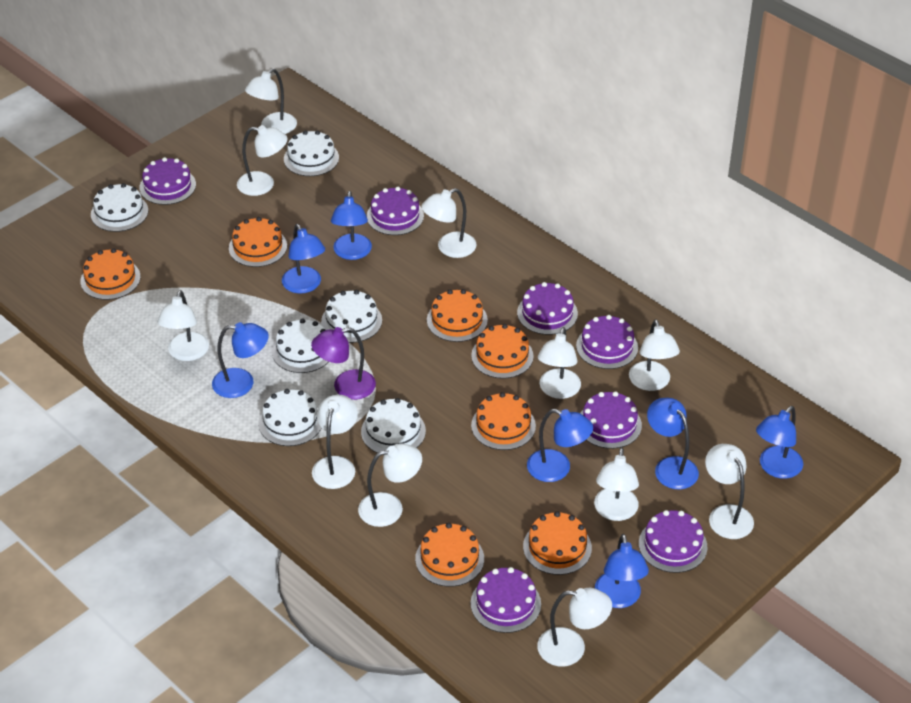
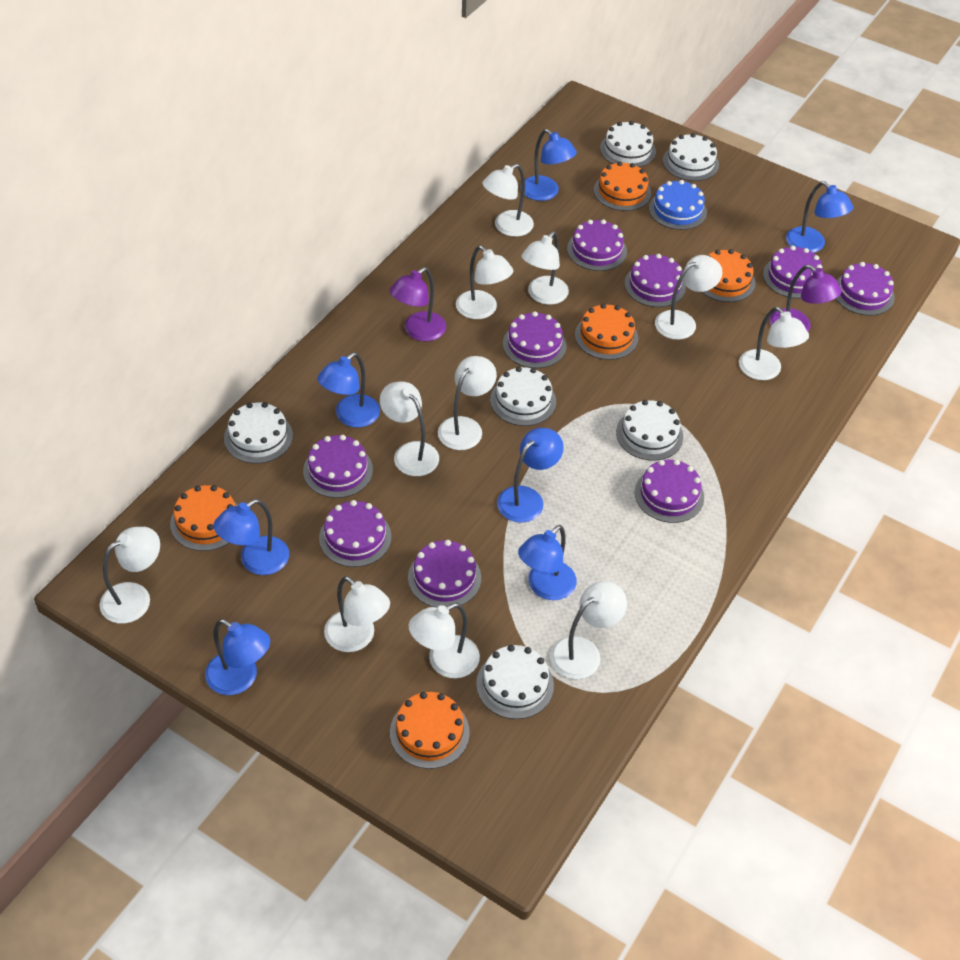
blue cake: 0 -> 1
orange cake: 7 -> 5
purple cake: 7 -> 9
purple lamp: 1 -> 2

